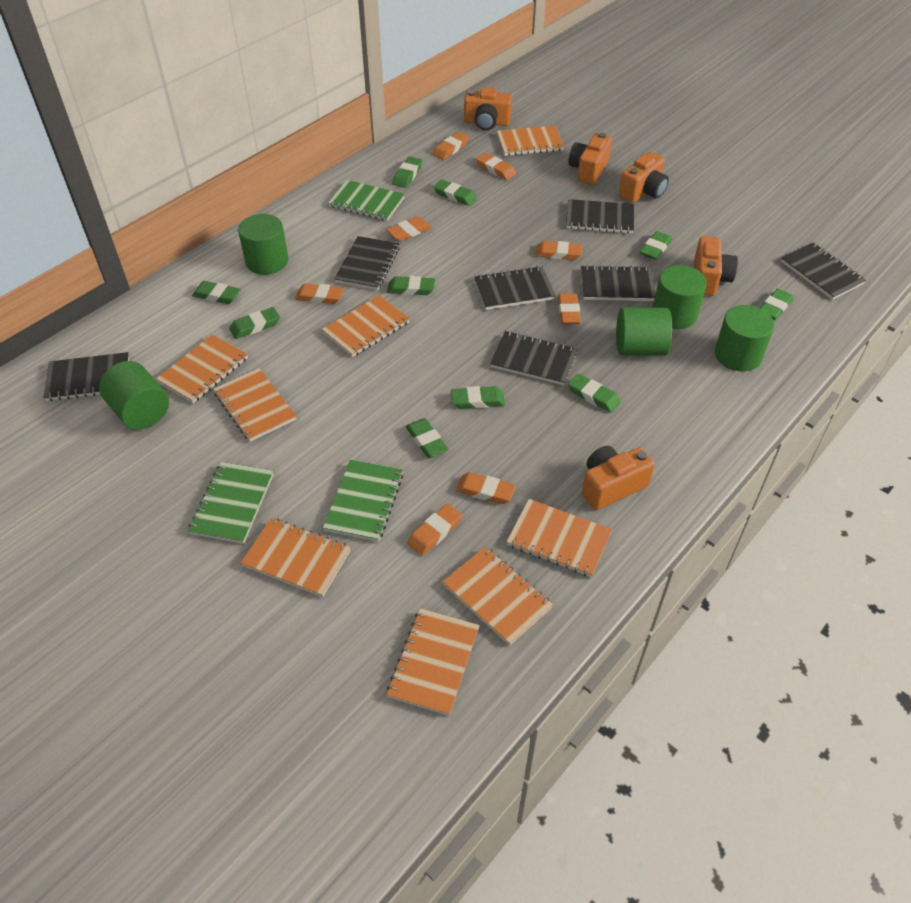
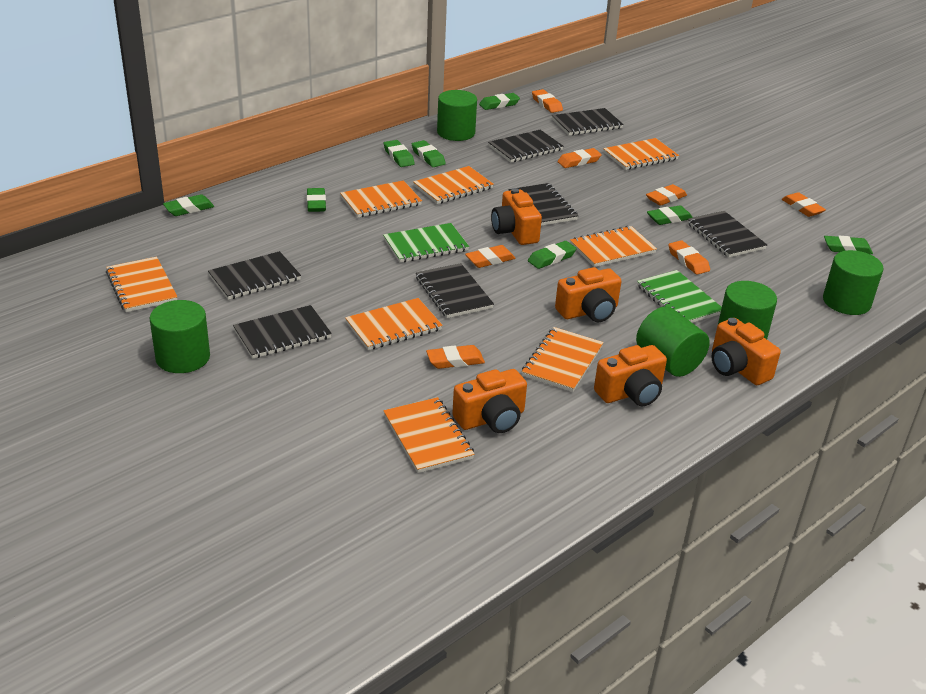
green eraser: 10 -> 8
green notebook: 3 -> 2
orange eraser: 8 -> 7

